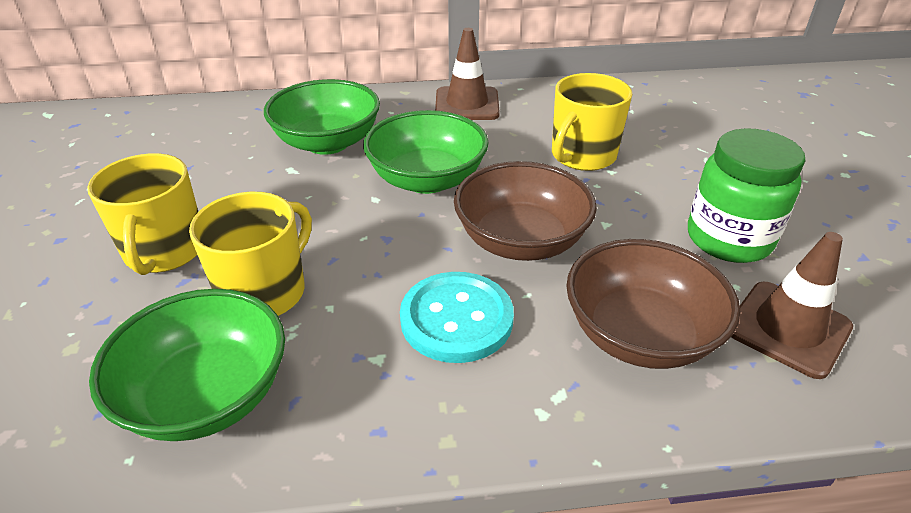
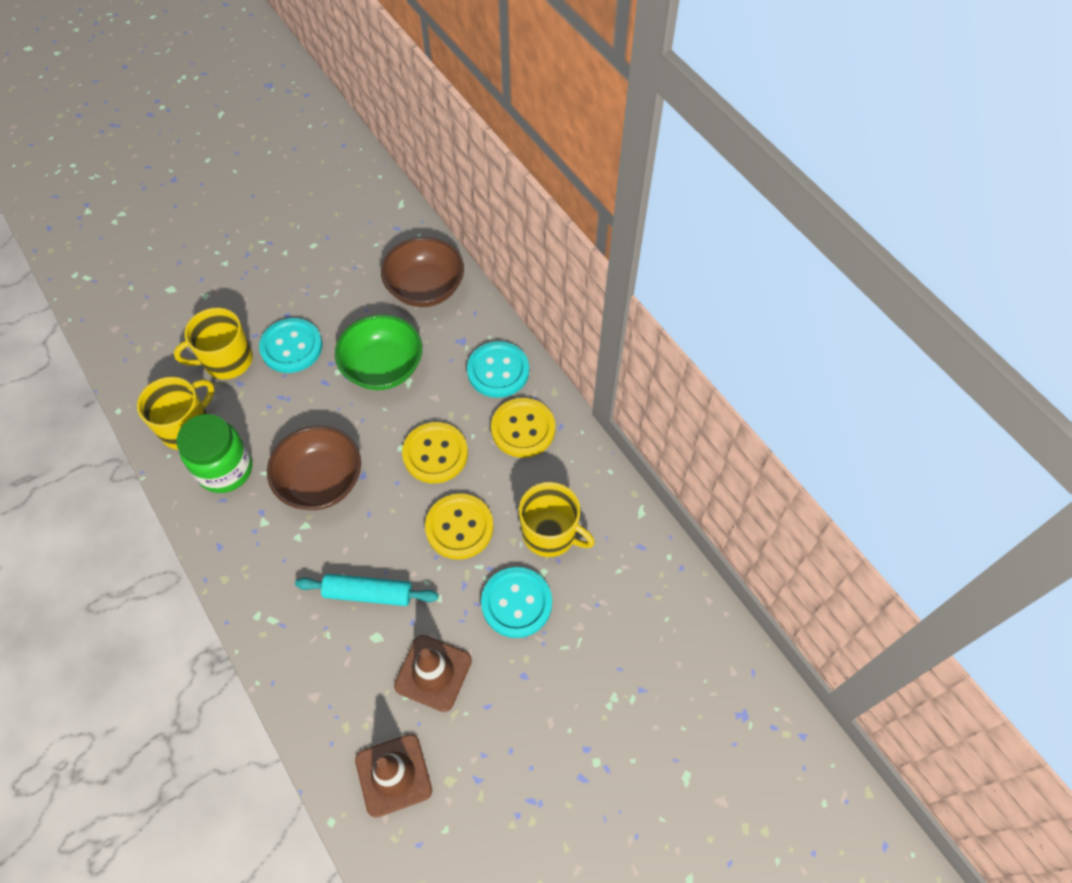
green bowl: 3 -> 1
turquoise button: 1 -> 3
turquoise rolling pin: 0 -> 1
yellow button: 0 -> 3

